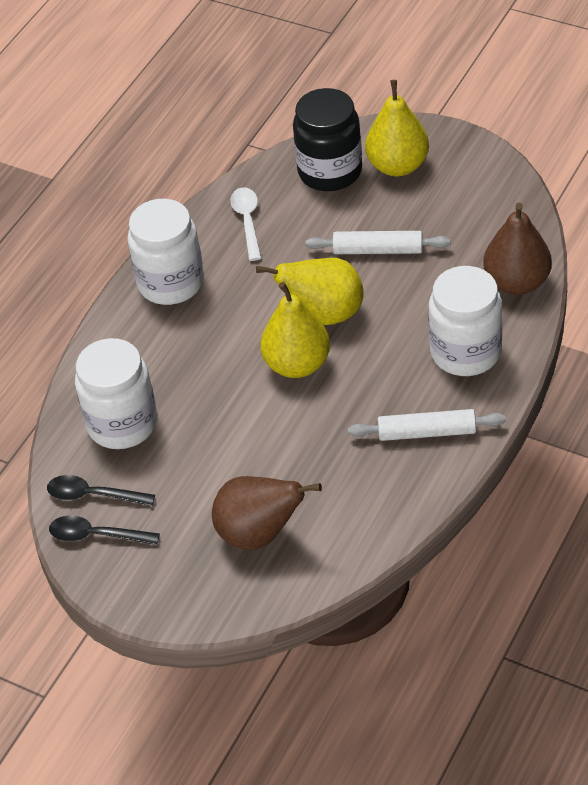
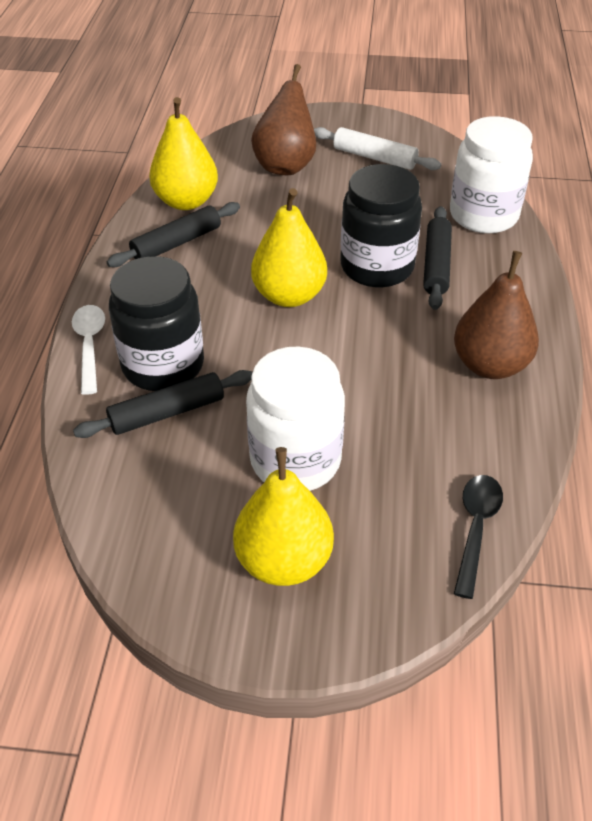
black jar: 1 -> 2
black rolling pin: 0 -> 3
black spoon: 2 -> 1
white jar: 3 -> 2
white rolling pin: 2 -> 1

